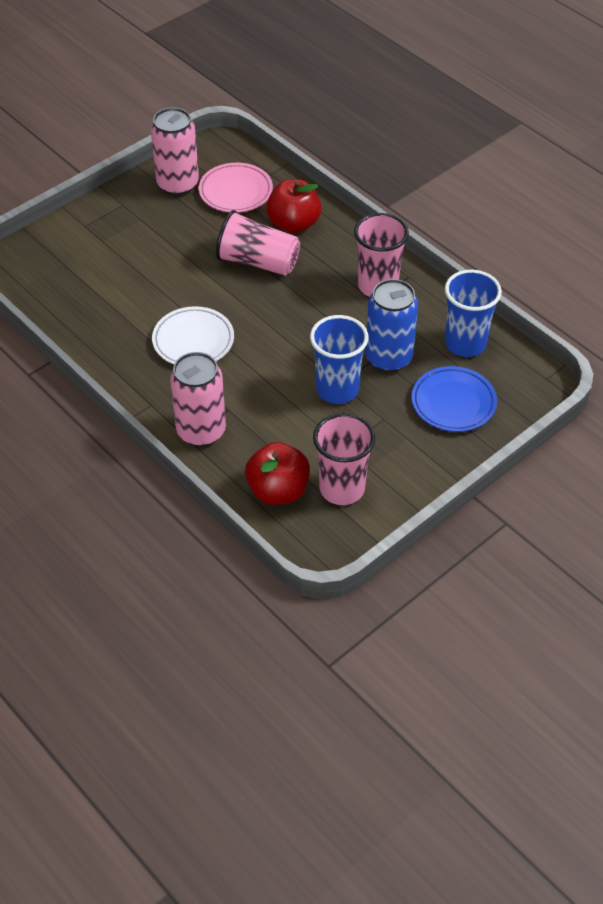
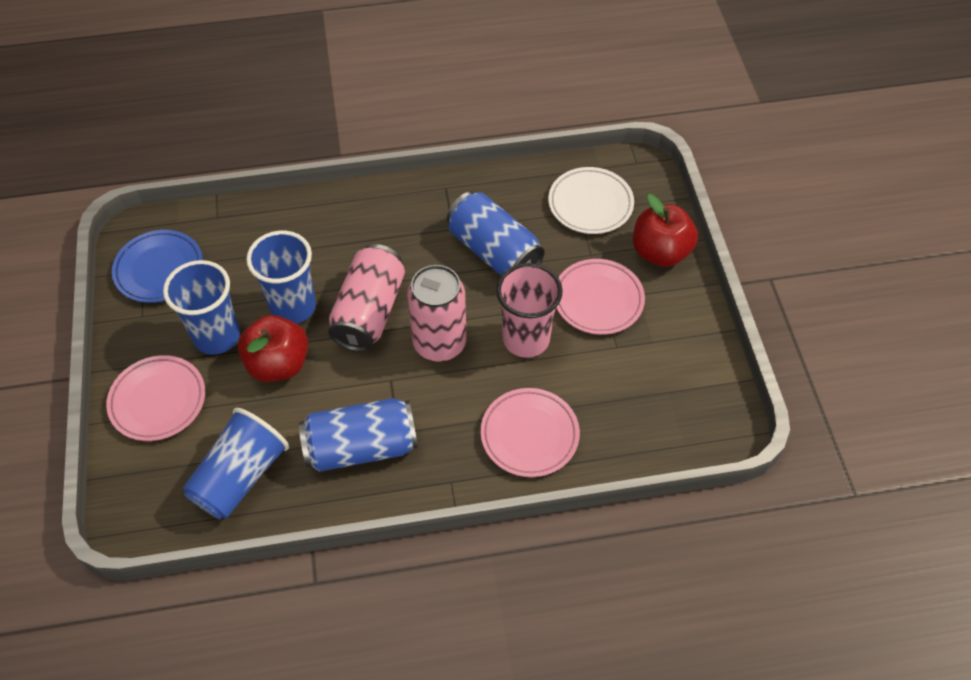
blue can: 1 -> 2
blue cup: 2 -> 3
pink cup: 3 -> 1
pink plate: 1 -> 3

